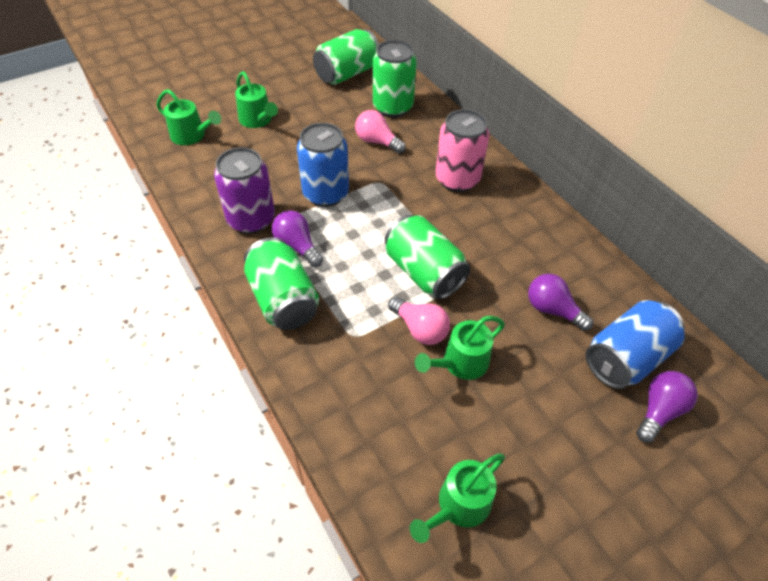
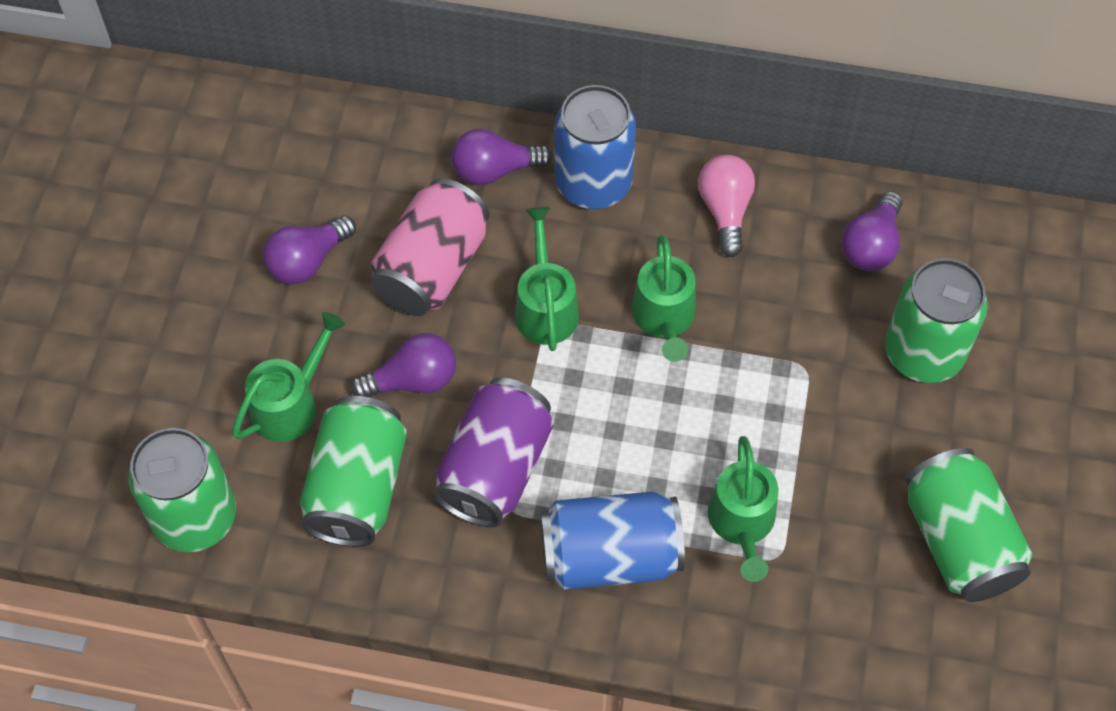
pink light bulb: 2 -> 1
purple light bulb: 3 -> 4

